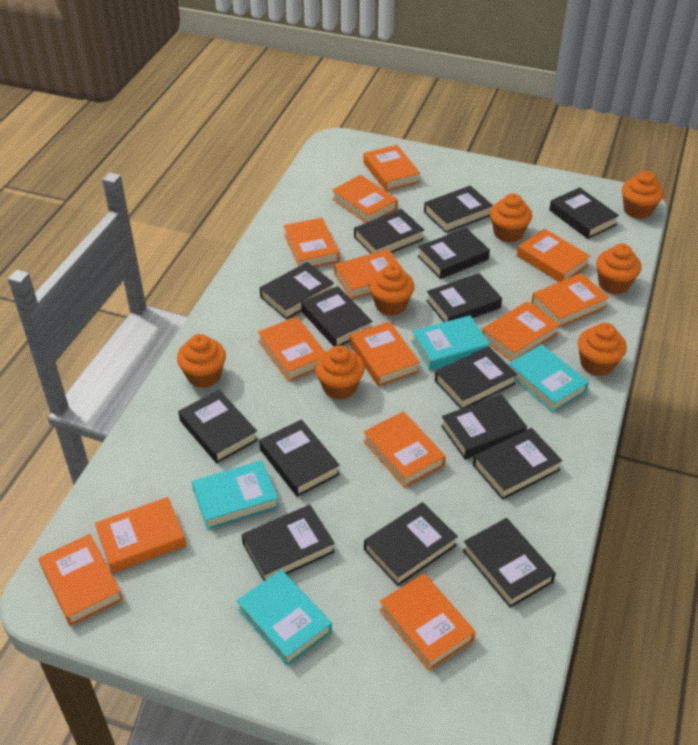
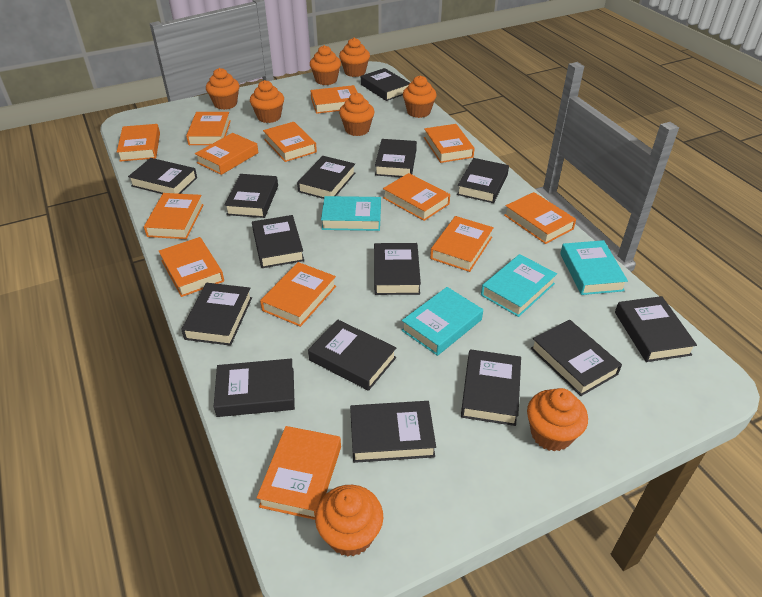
orange cupcake: 7 -> 8

